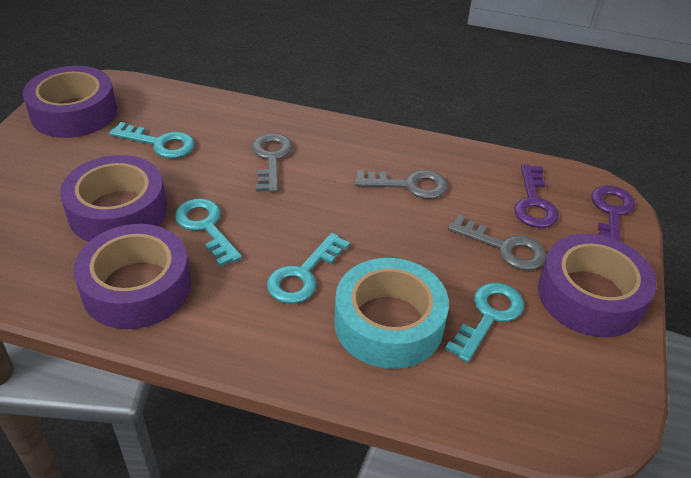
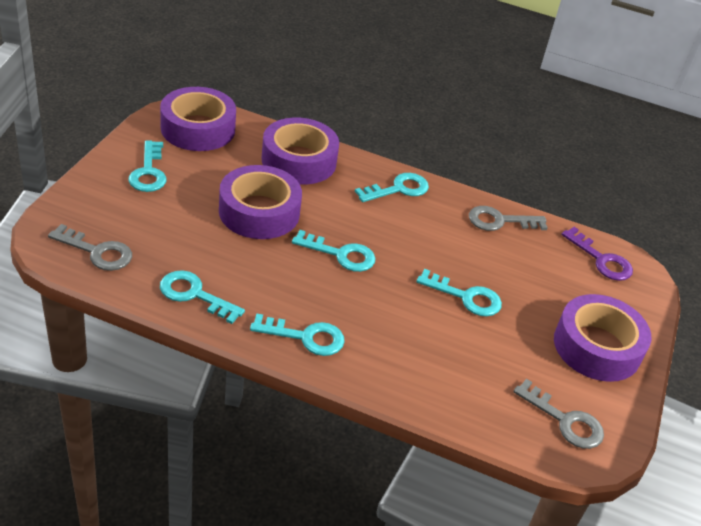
purple key: 2 -> 1
turquoise key: 4 -> 6
turquoise tape: 1 -> 0

